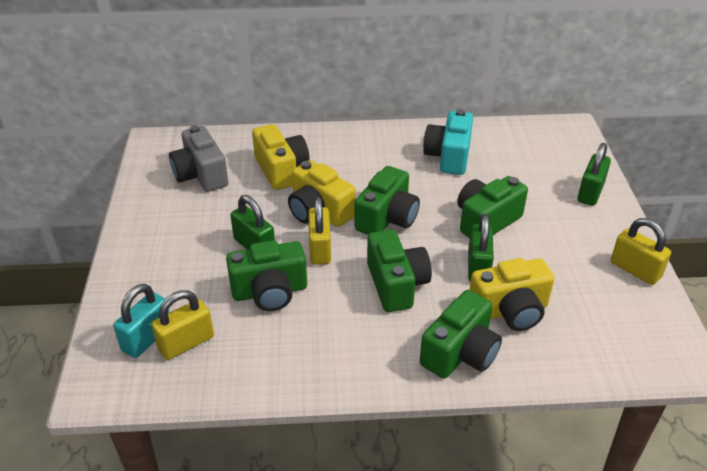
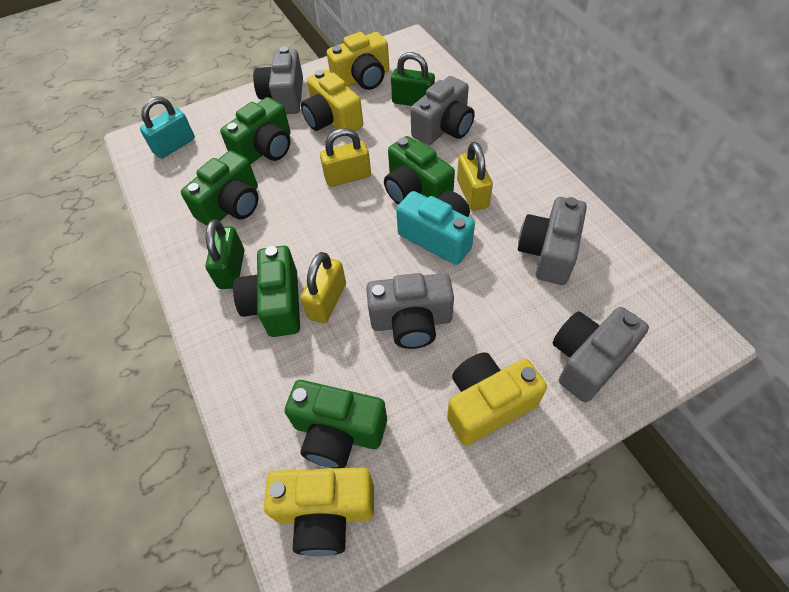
green padlock: 3 -> 2
grey camera: 1 -> 5
yellow camera: 3 -> 4

